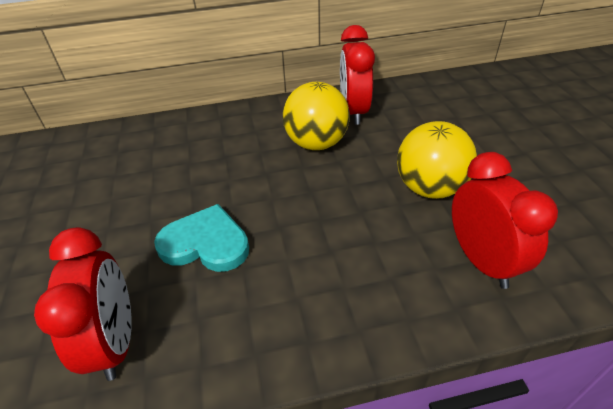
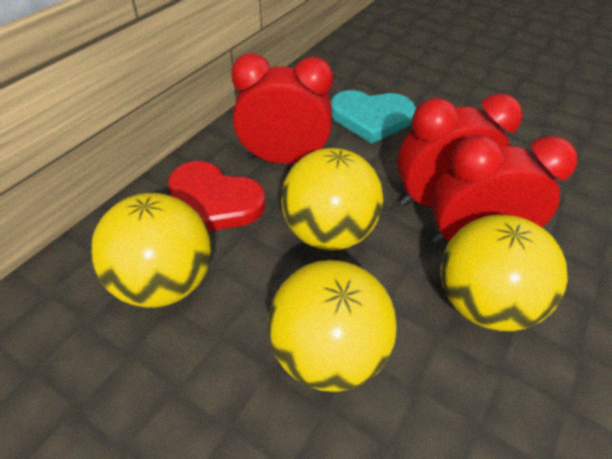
red heart: 0 -> 1
yellow ball: 2 -> 4

